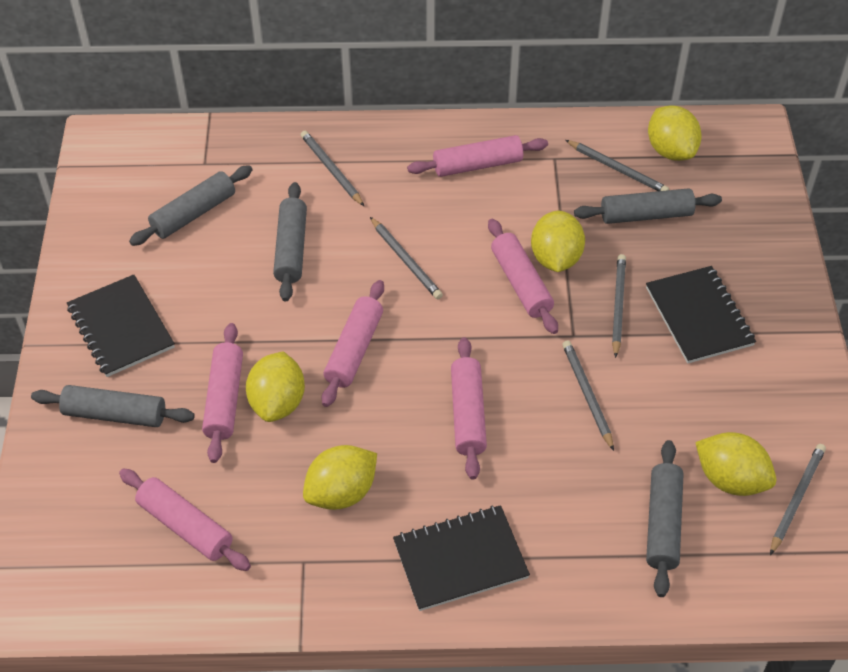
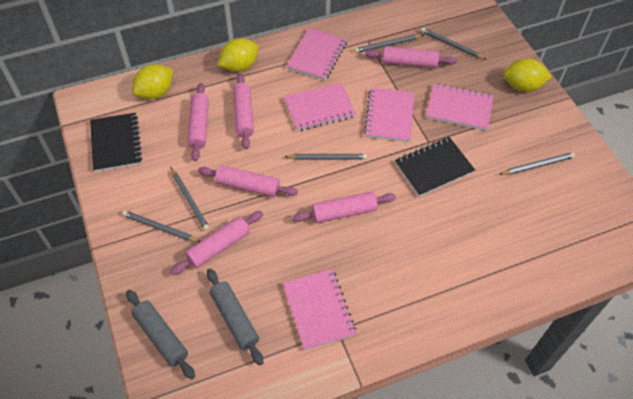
black notebook: 3 -> 2
grey rolling pin: 5 -> 2
pink notebook: 0 -> 5
yellow lemon: 5 -> 3

